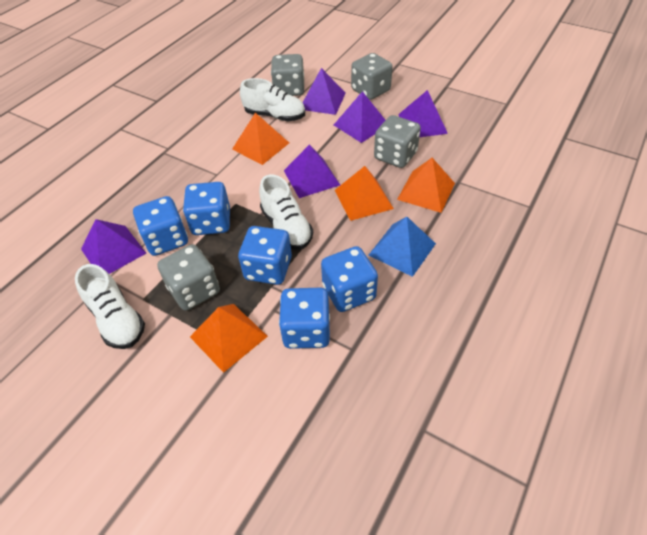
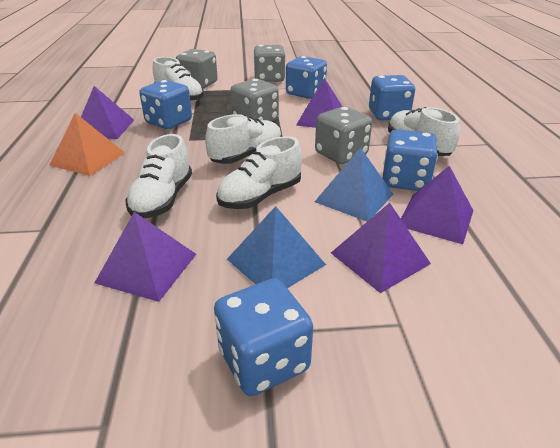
blue pyramid: 1 -> 2
orange pyramid: 4 -> 1
white shoe: 3 -> 5

